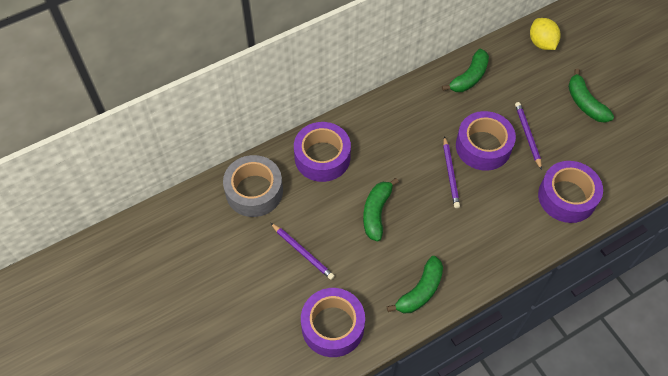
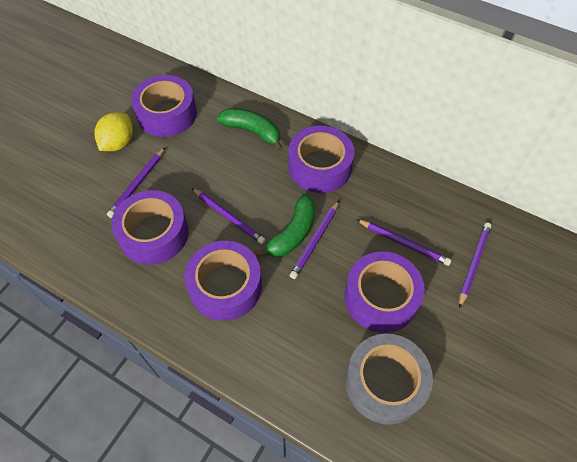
green banana: 4 -> 2
purple pencil: 3 -> 5
purple tape: 4 -> 5

